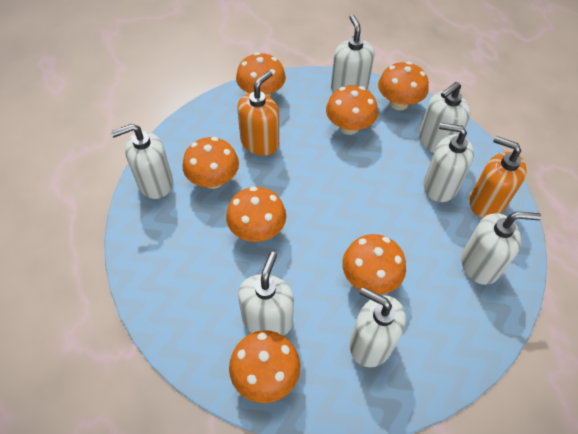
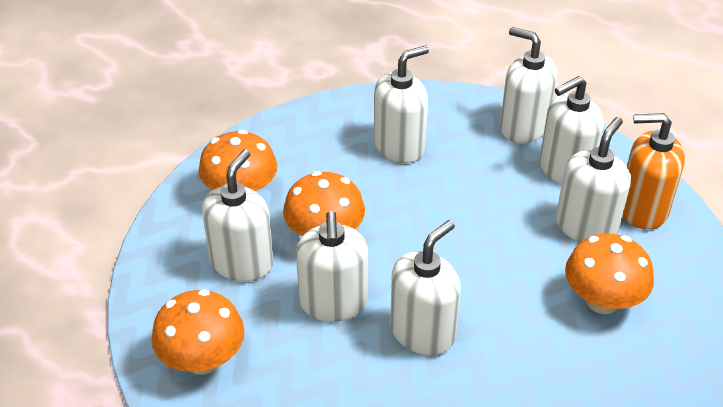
orange mushroom: 7 -> 4
orange soap dispenser: 2 -> 1

